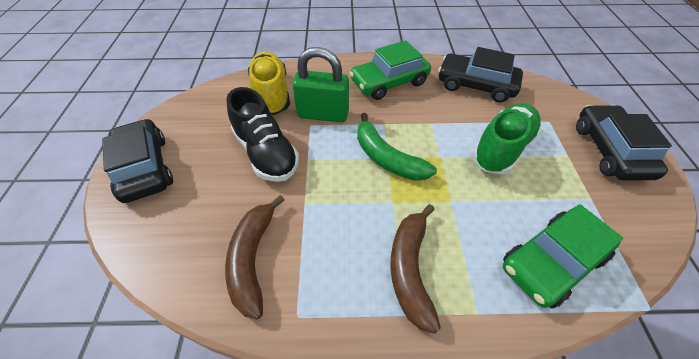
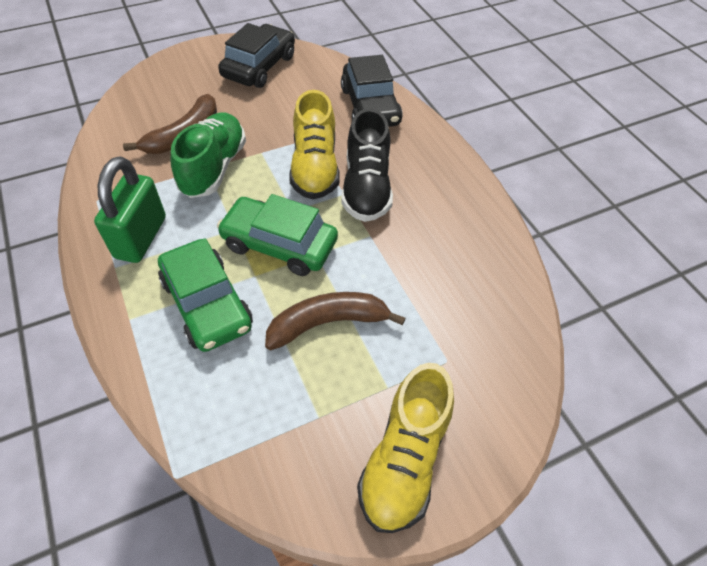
black car: 3 -> 2
green banana: 1 -> 0
yellow shoe: 1 -> 2

